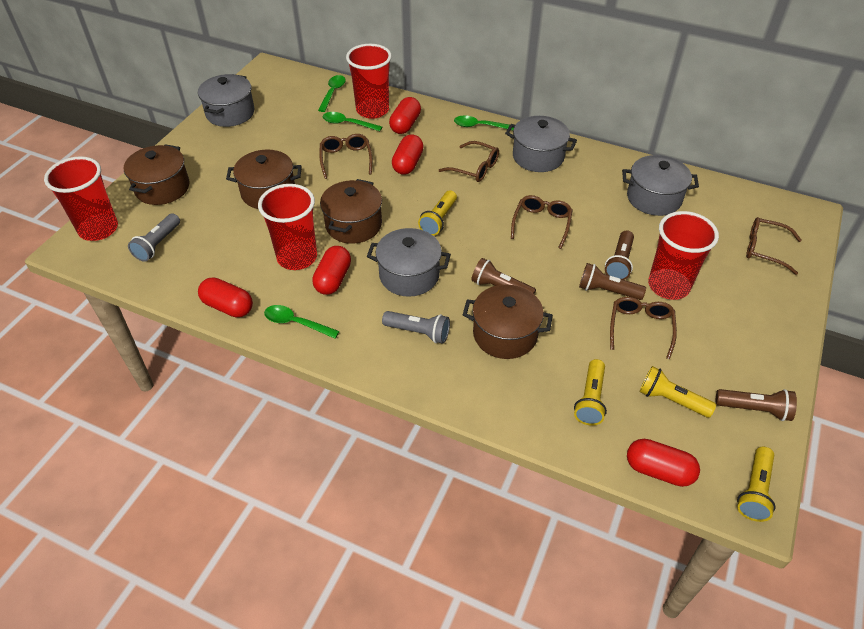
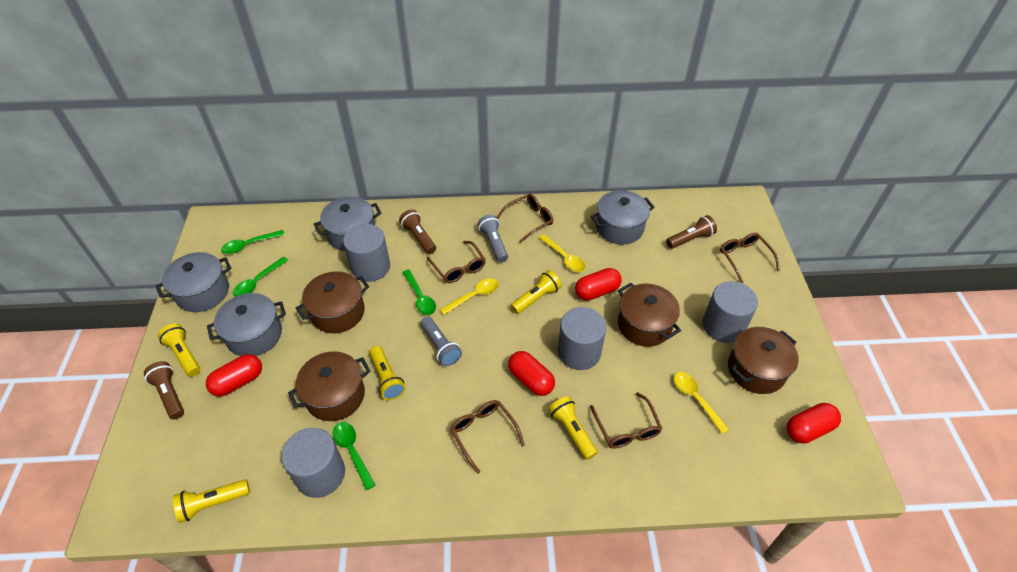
brown flashlight: 4 -> 3
grey cylinder: 0 -> 4
red capsule: 5 -> 4
red cup: 4 -> 0
yellow flashlight: 4 -> 5
yellow spoon: 0 -> 3

